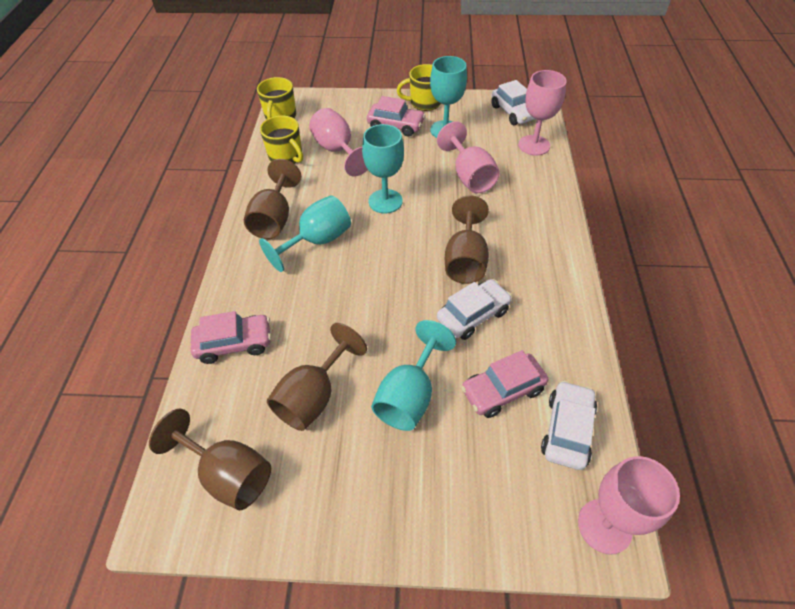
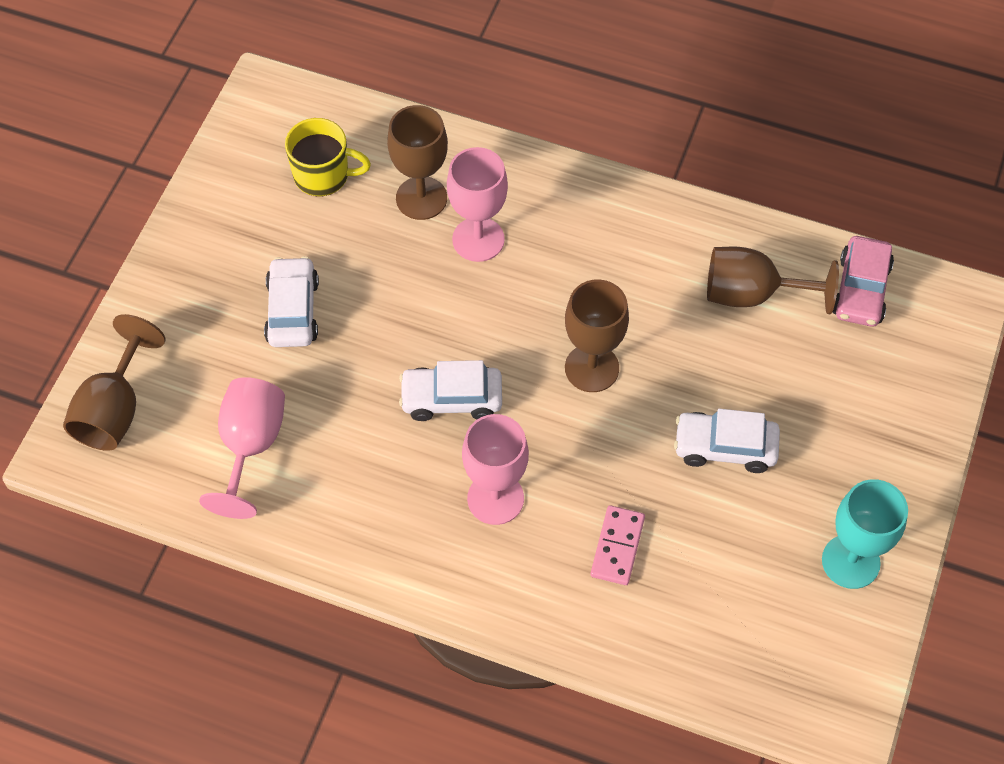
pink car: 3 -> 1
pink domino: 0 -> 1
pink goblet: 4 -> 3
turquoise goblet: 4 -> 1
yellow mug: 3 -> 1

